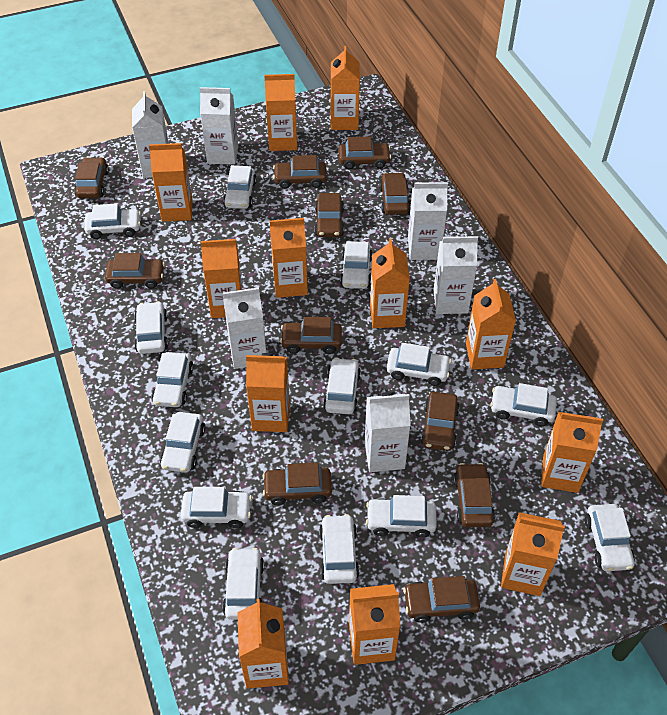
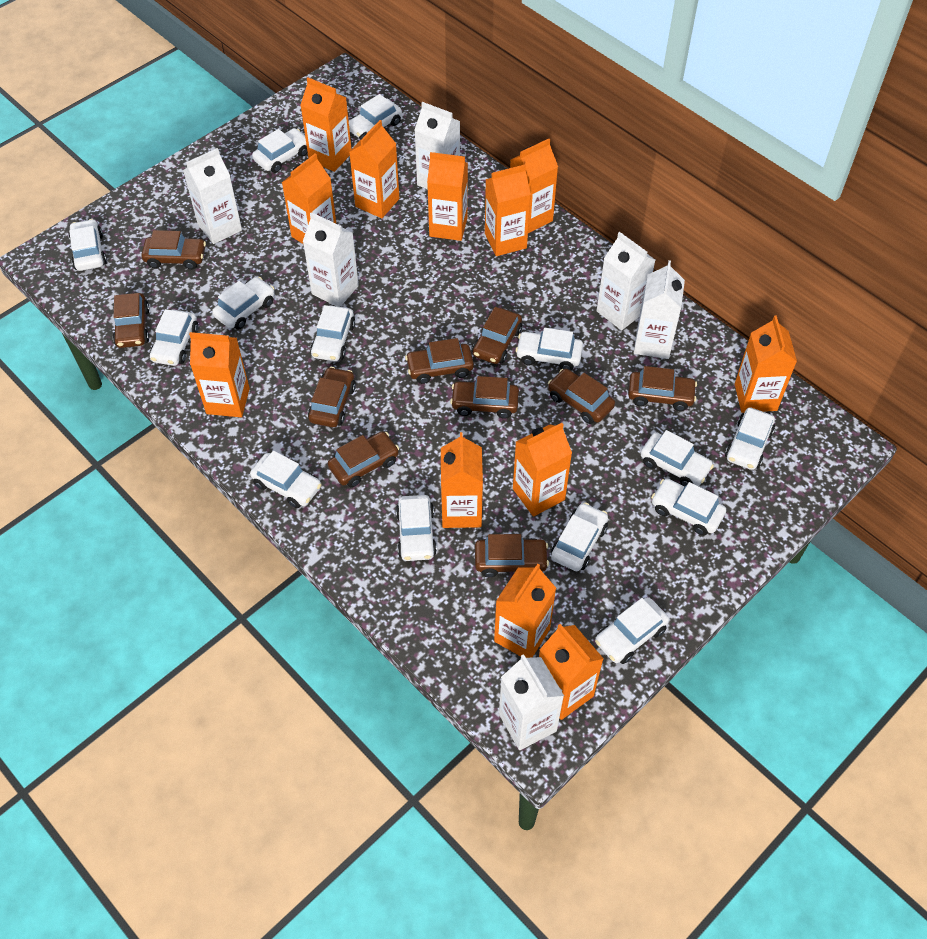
brown car: 11 -> 10

